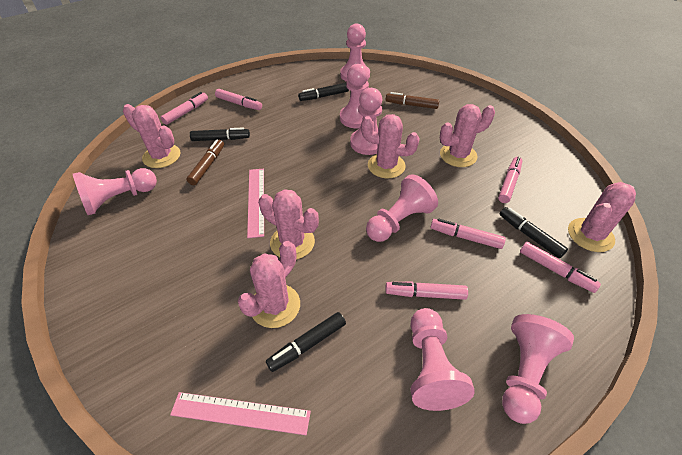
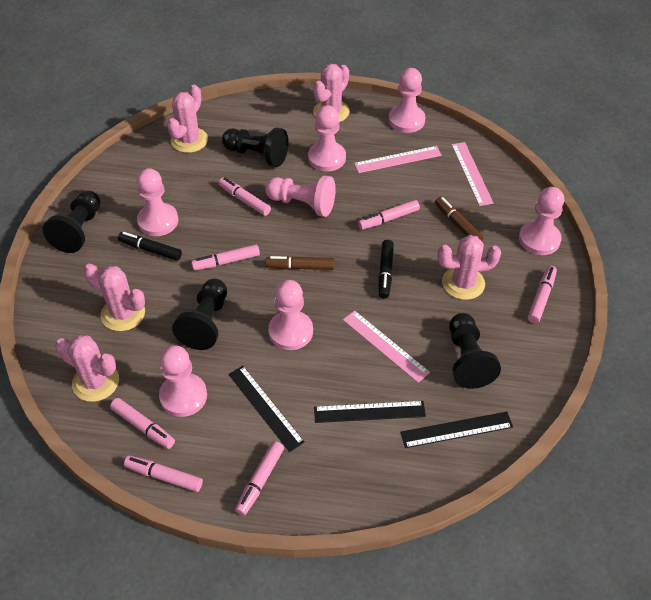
black marker: 4 -> 2
black pawn: 0 -> 4
black ruler: 0 -> 3
pink cactus: 6 -> 5
pink marker: 6 -> 7
pink ruler: 2 -> 3

